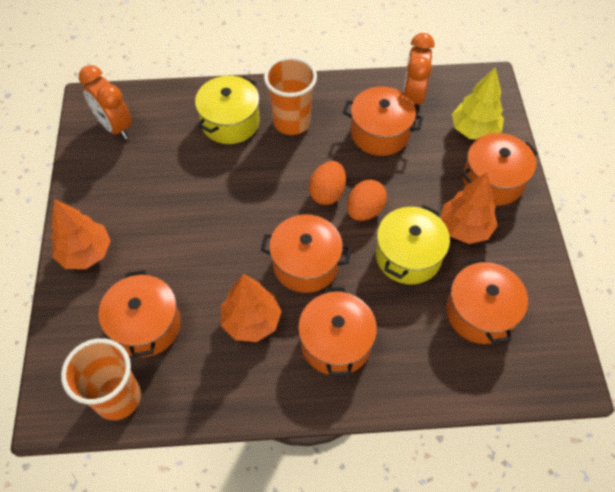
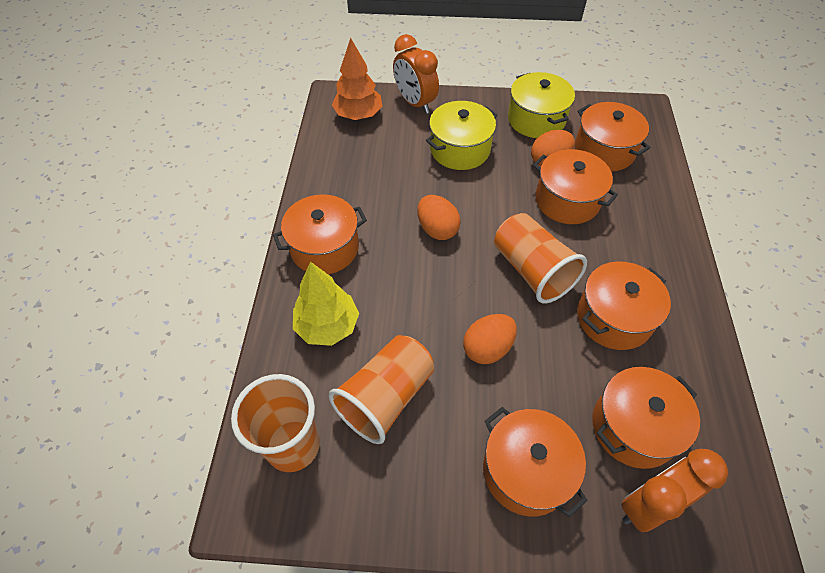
orange cup: 2 -> 3
orange egg: 2 -> 3
orange tree: 3 -> 1

